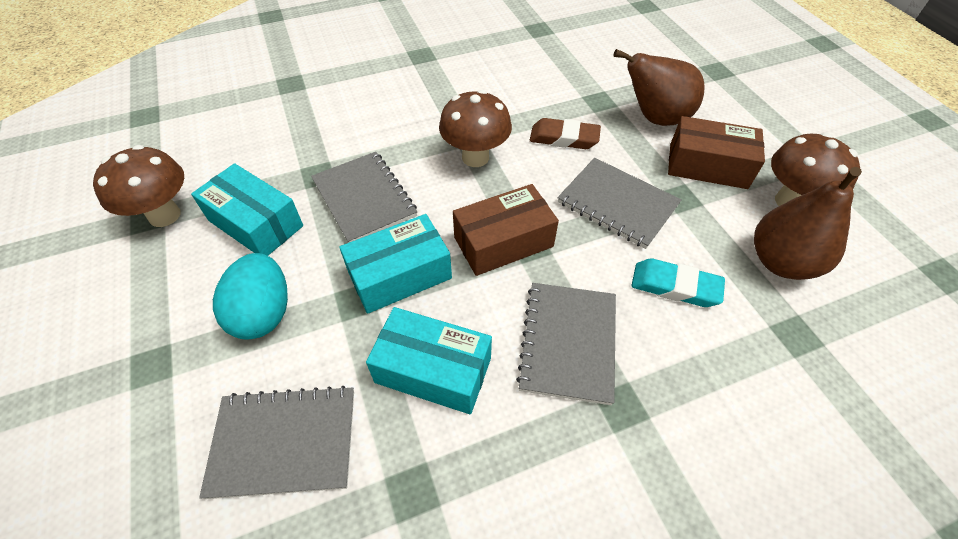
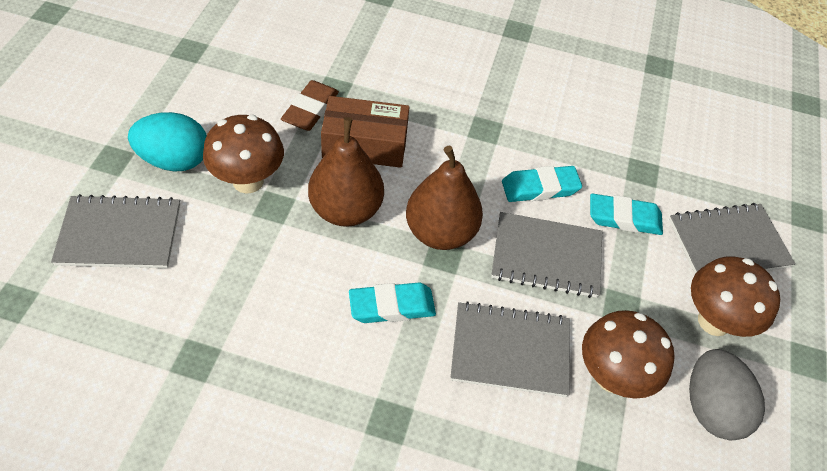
brown box: 2 -> 1
grey egg: 0 -> 1
turquoise box: 3 -> 0
turquoise eraser: 1 -> 3

